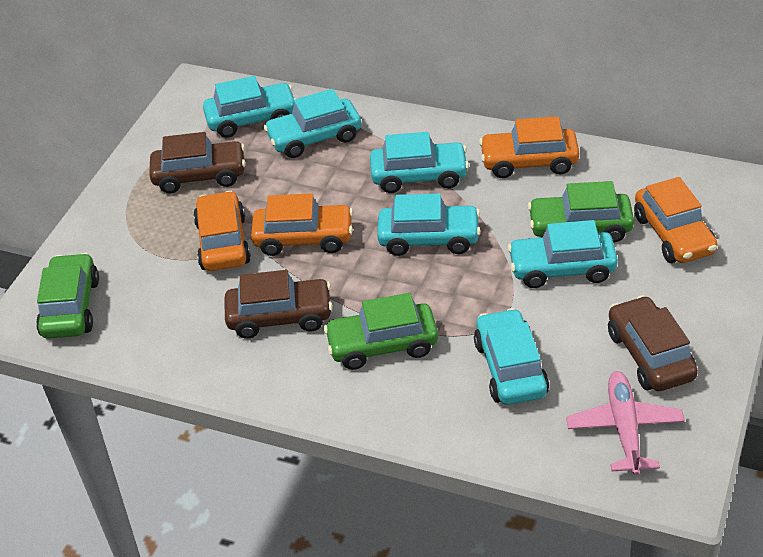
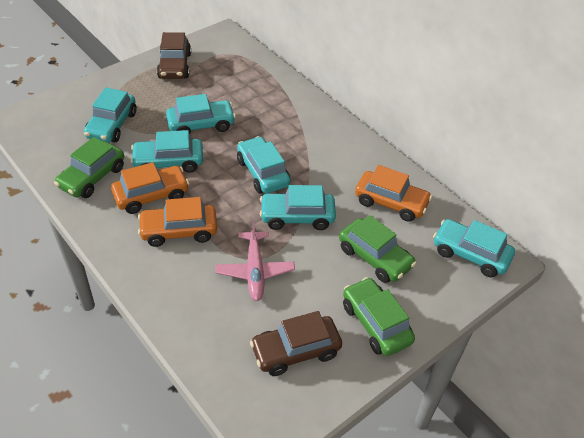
brown car: 3 -> 2
orange car: 4 -> 3

